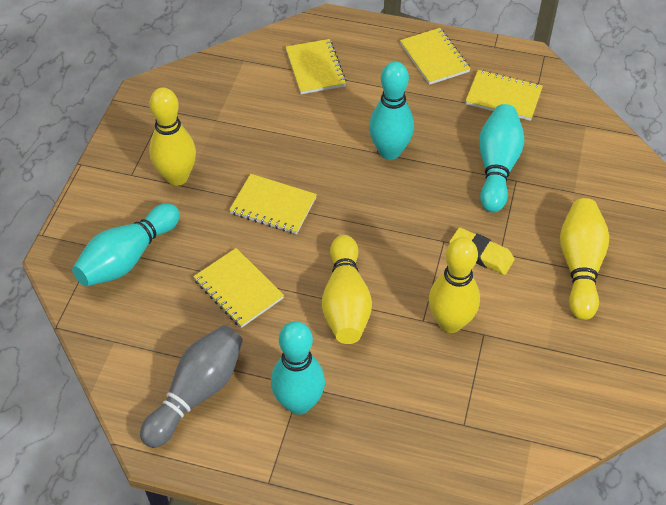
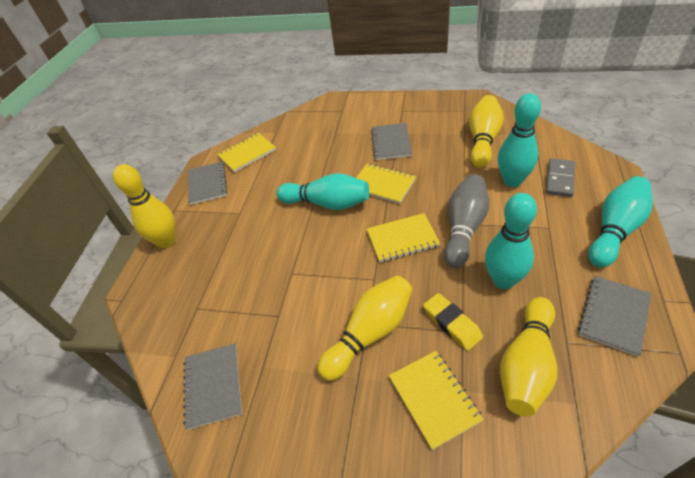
grey domino: 0 -> 1
grey notebook: 0 -> 4
yellow notebook: 5 -> 4

